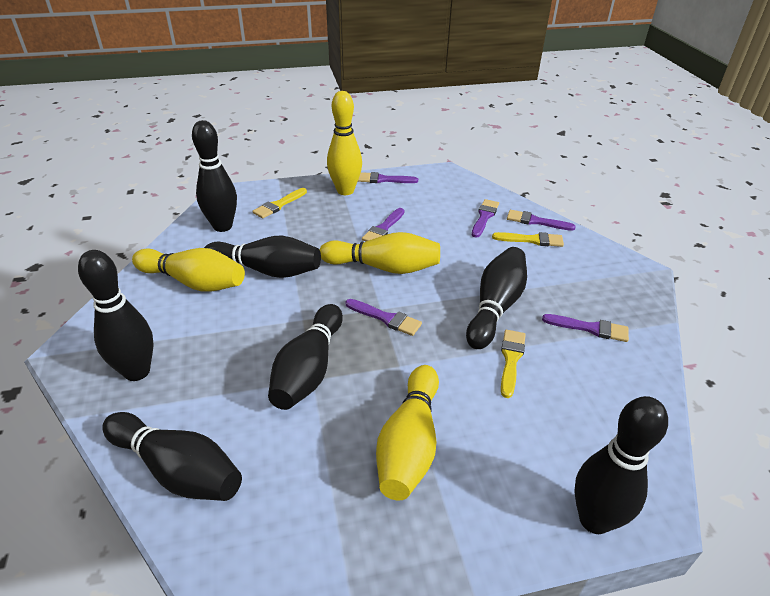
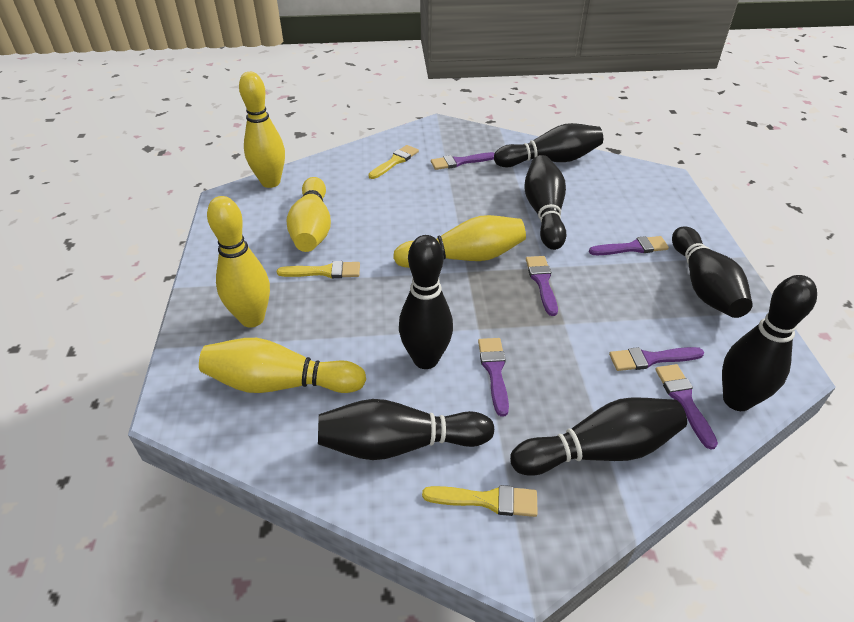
yellow bowling pin: 4 -> 5

